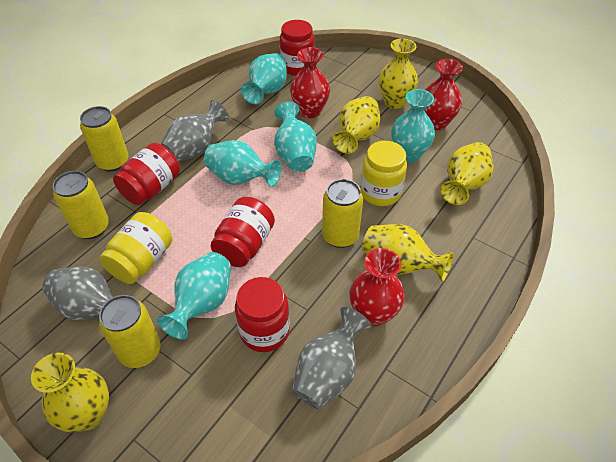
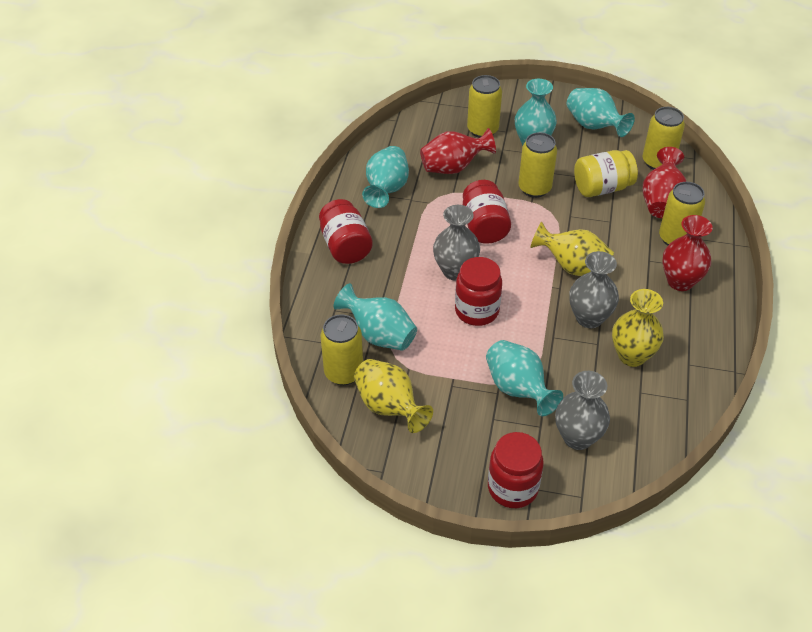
yellow can: 4 -> 5
yellow jar: 2 -> 1
yellow vase: 5 -> 3

